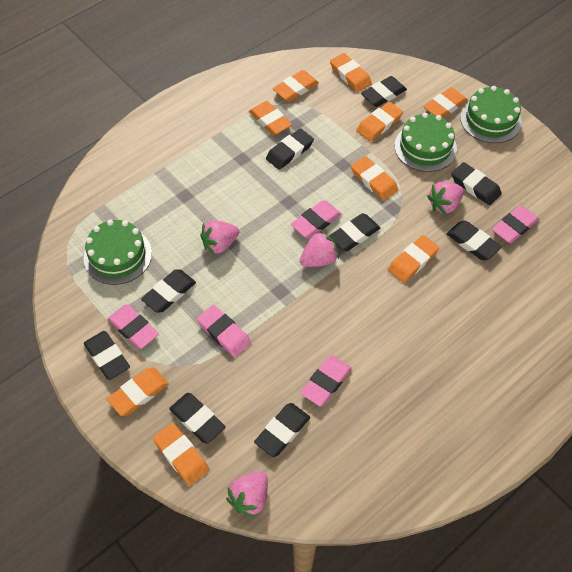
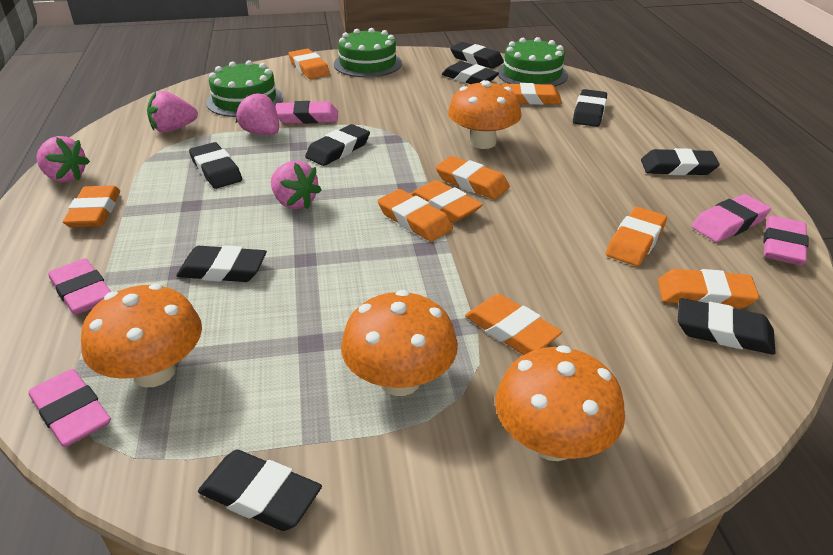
orange mushroom: 0 -> 4

